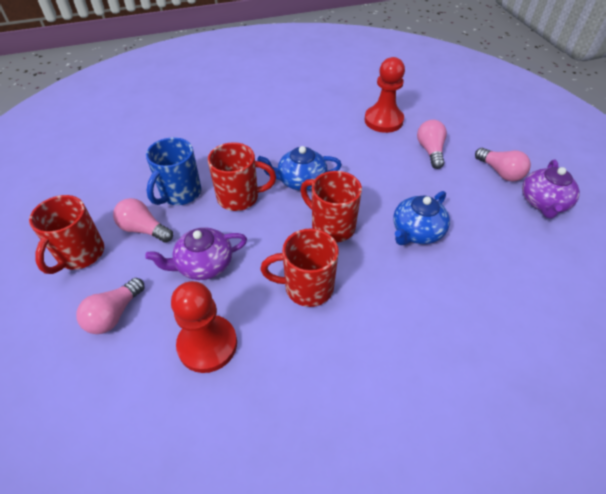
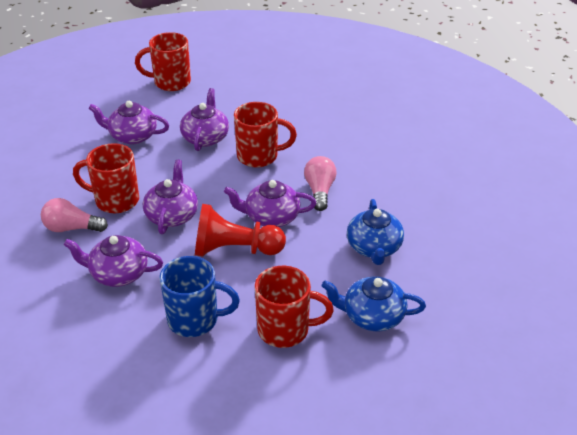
pink light bulb: 4 -> 2
purple teapot: 2 -> 5
red pawn: 2 -> 1

